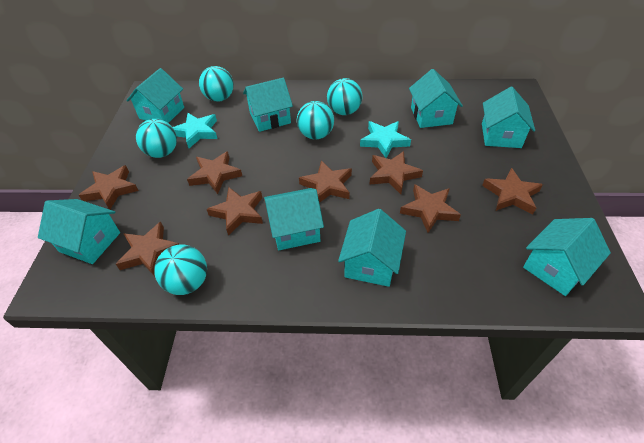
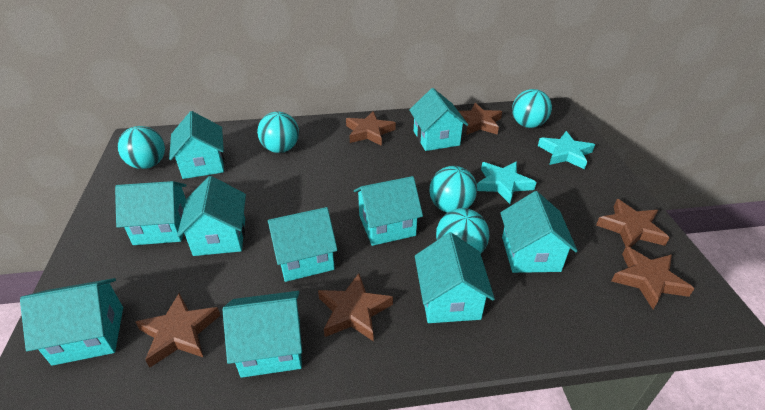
brown star: 8 -> 6
turquoise house: 8 -> 10

